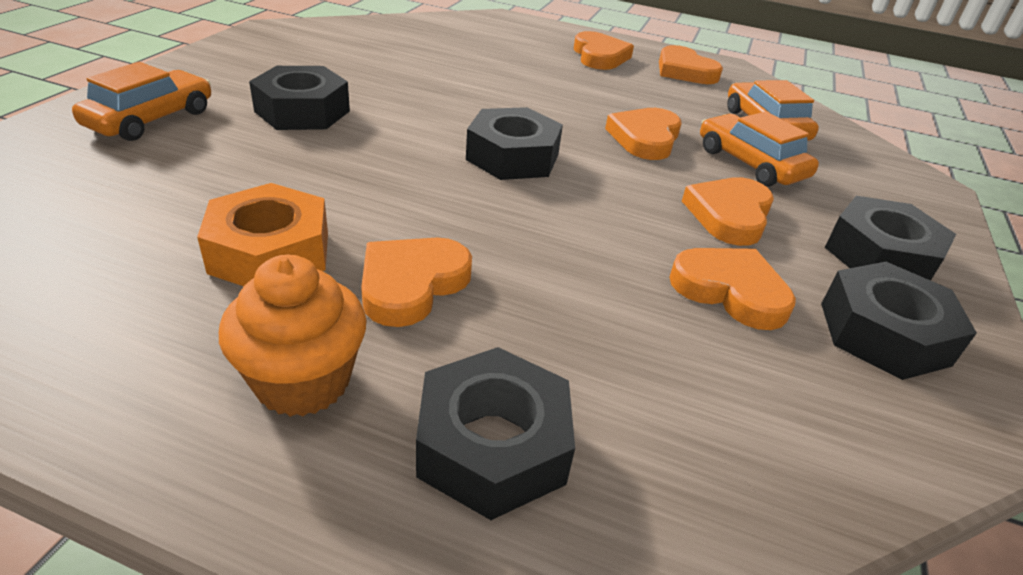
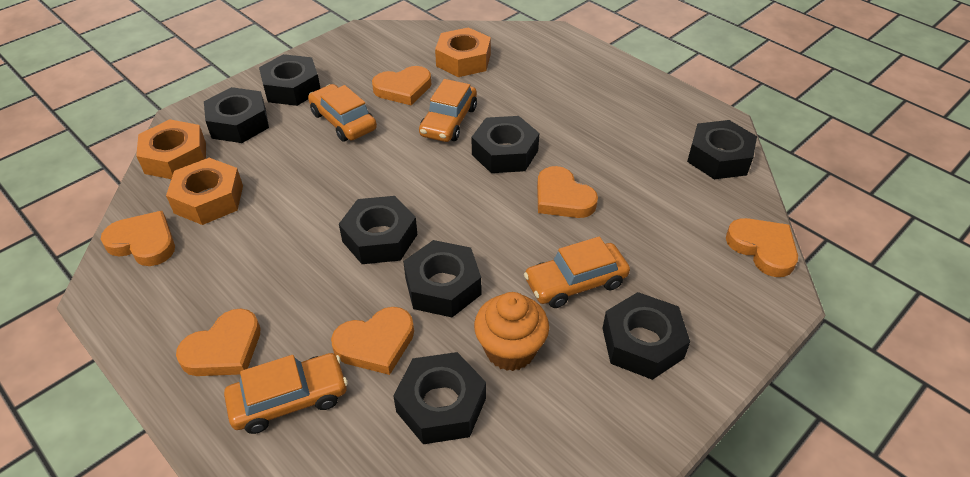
black nut: 5 -> 8
orange car: 3 -> 4
orange nut: 1 -> 3

